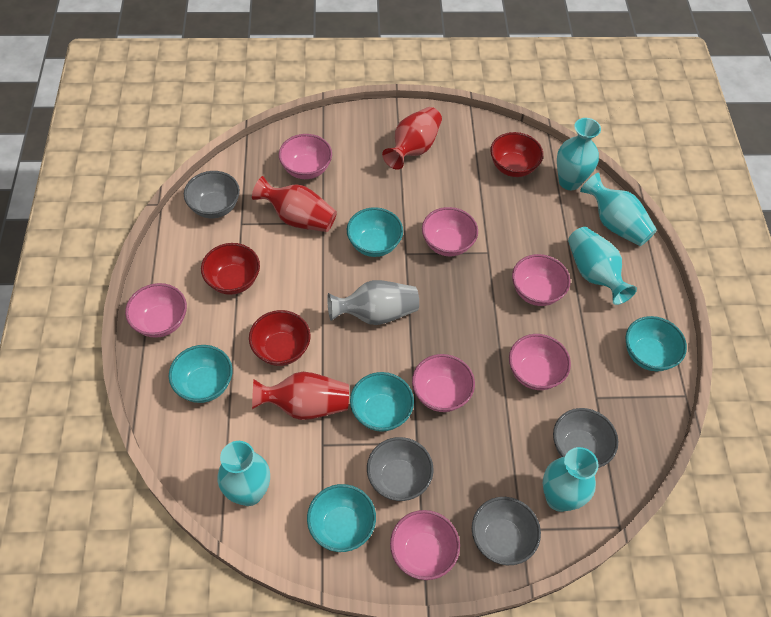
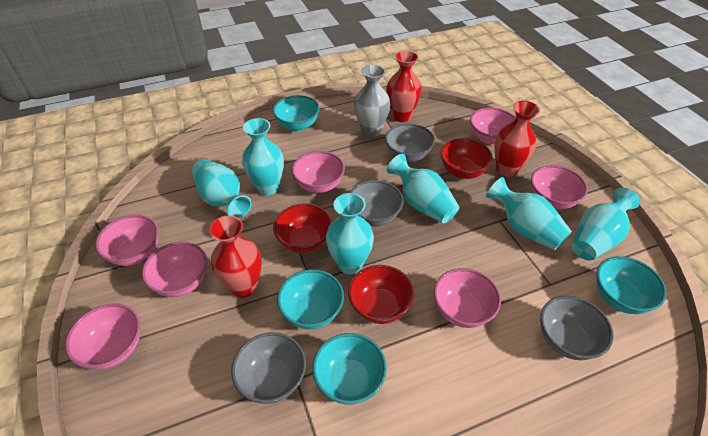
turquoise bowl: 5 -> 4
turquoise vase: 5 -> 6

